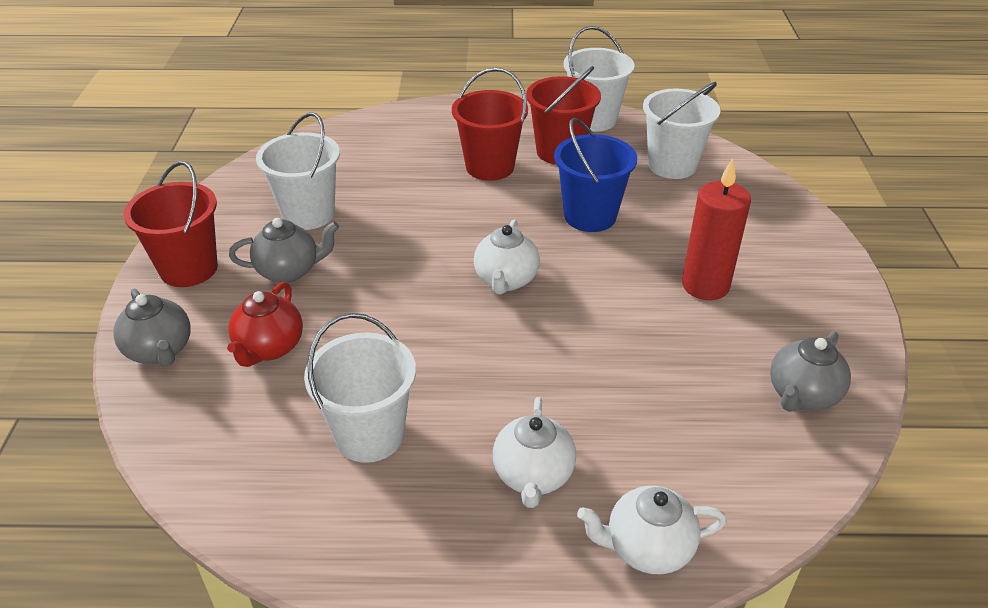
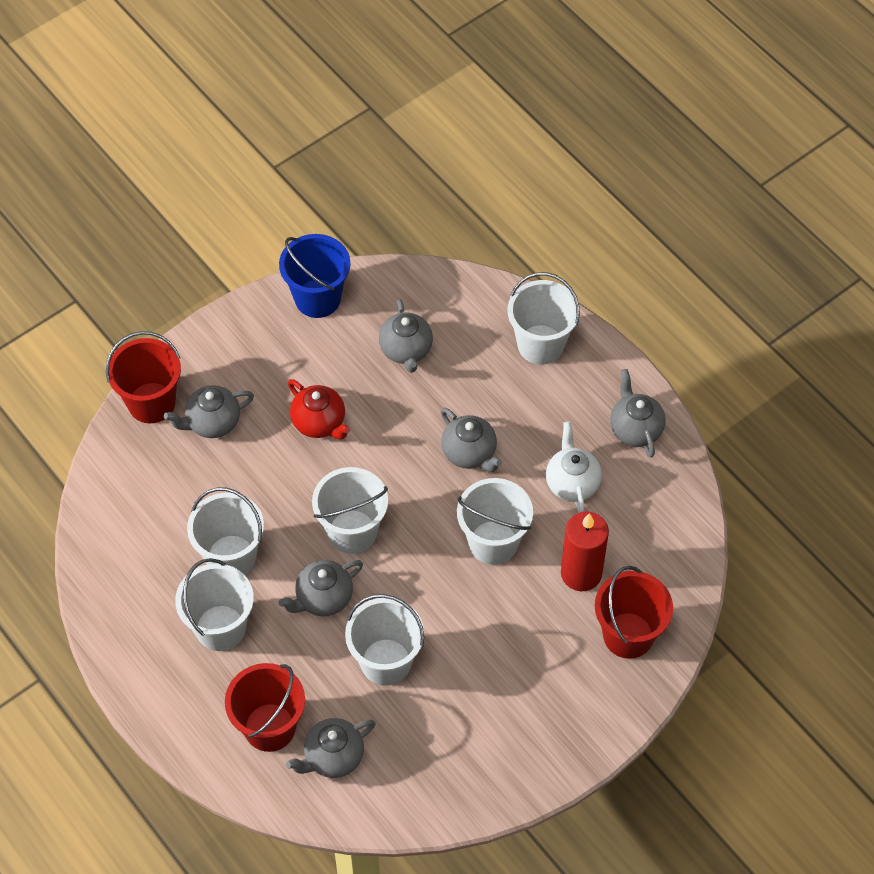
grey teapot: 3 -> 6
white bucket: 4 -> 6
white teapot: 3 -> 1

